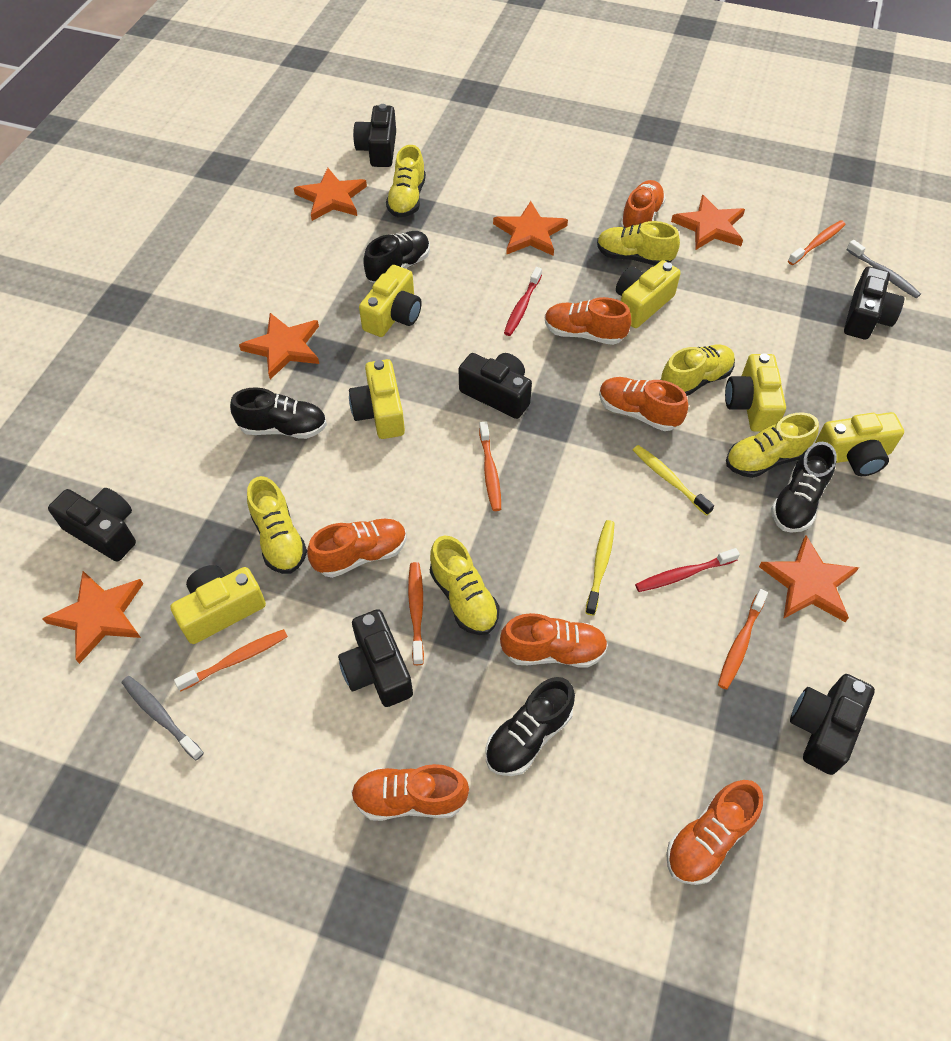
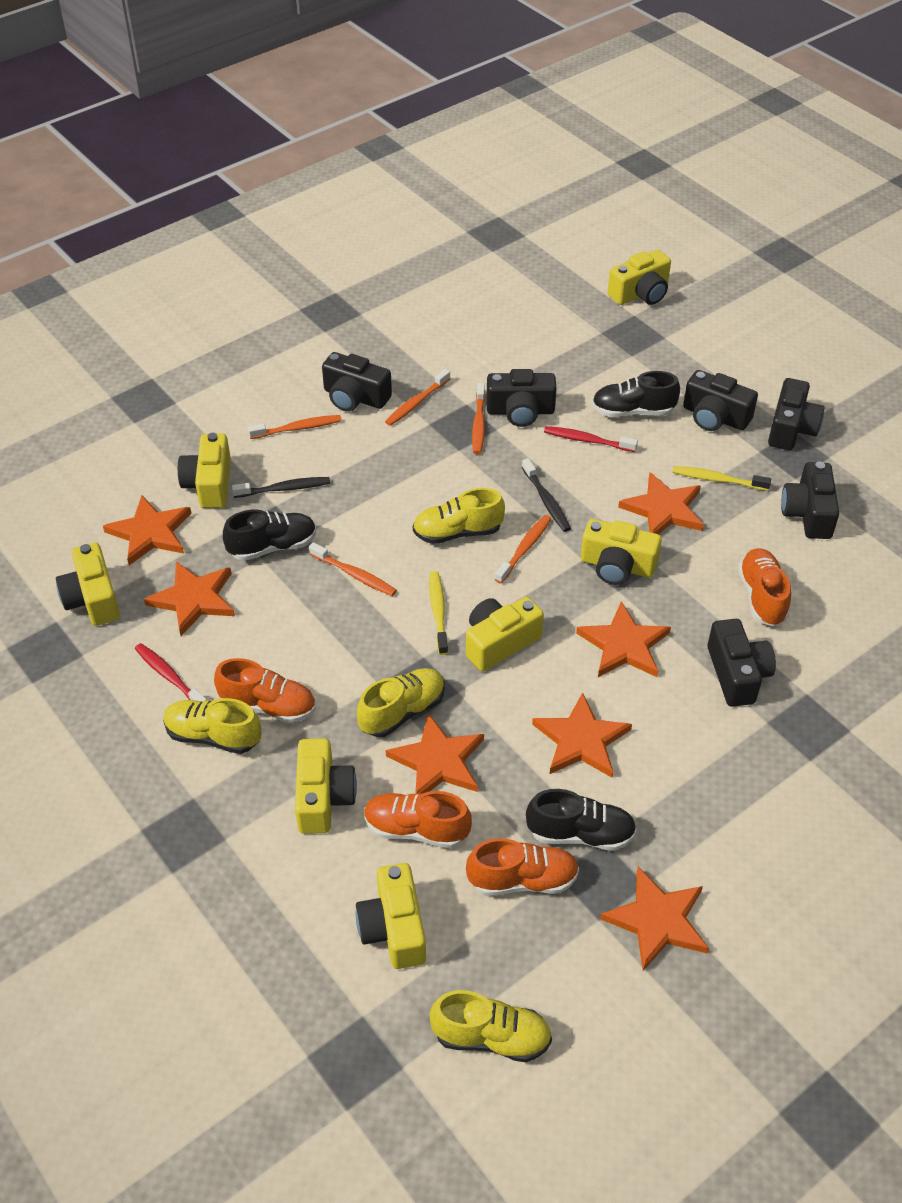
black shoe: 4 -> 3
black toothbrush: 0 -> 2
grey toothbrush: 2 -> 0
orange shoe: 7 -> 4
orange star: 6 -> 7
yellow camera: 6 -> 7
yellow shoe: 6 -> 4

